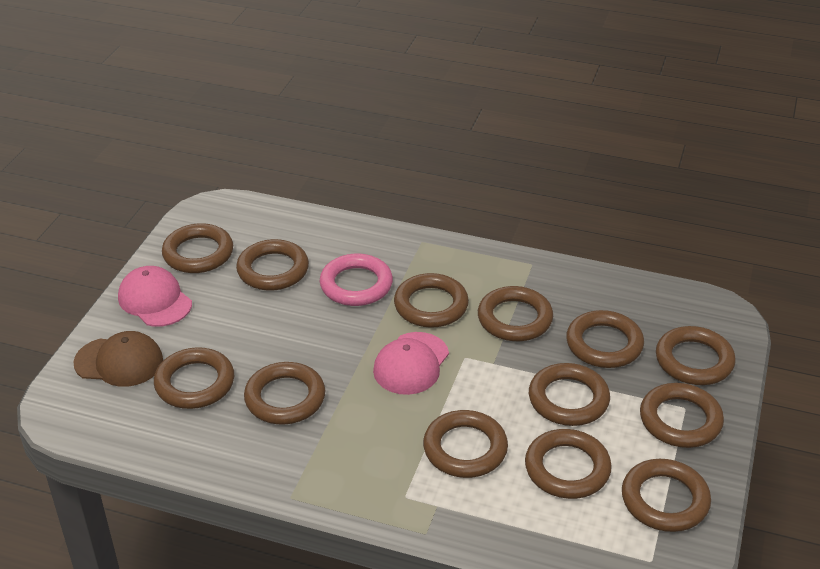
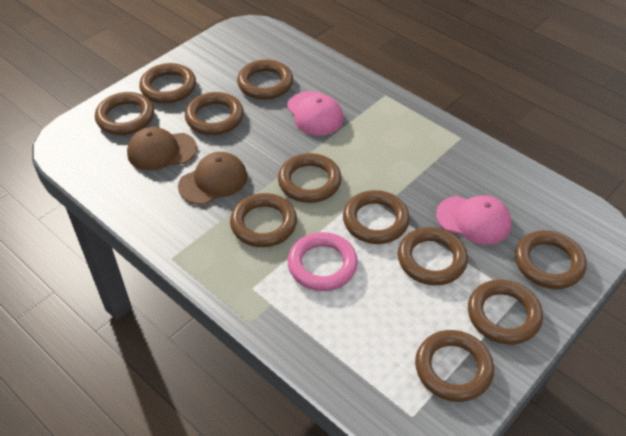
brown cap: 1 -> 2
brown ring: 13 -> 11

